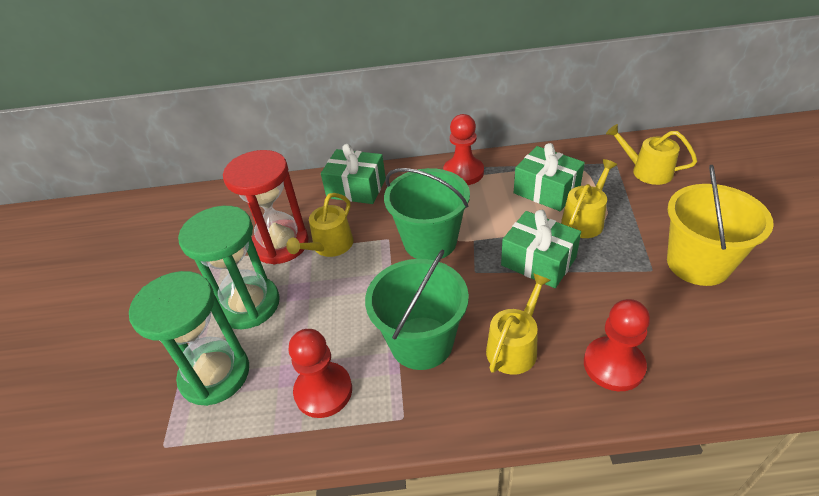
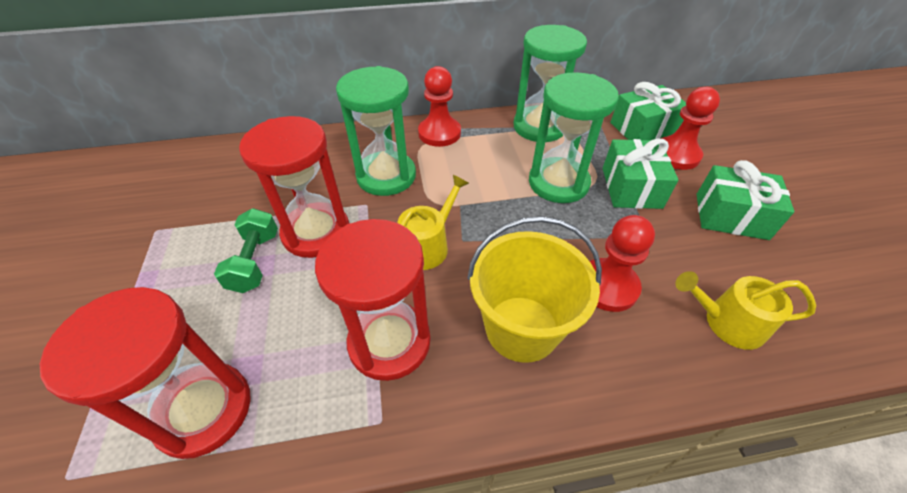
green bucket: 2 -> 0
green dumbbell: 0 -> 1
green hourglass: 2 -> 3
red hourglass: 1 -> 3
yellow watering can: 4 -> 2

